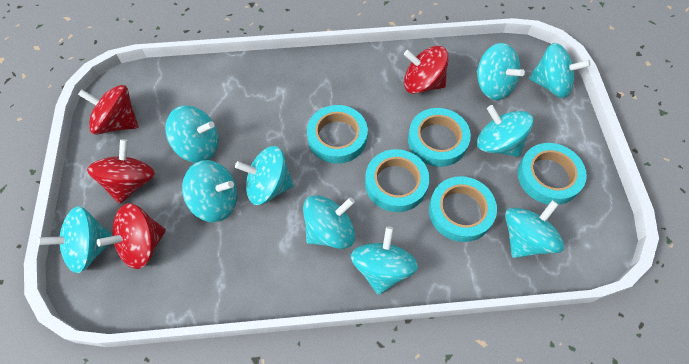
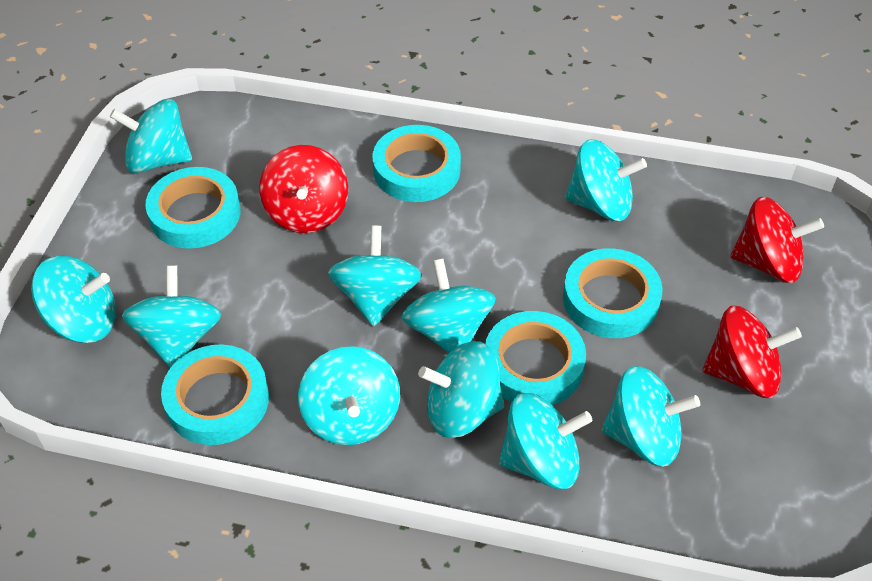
red spinning top: 4 -> 3

